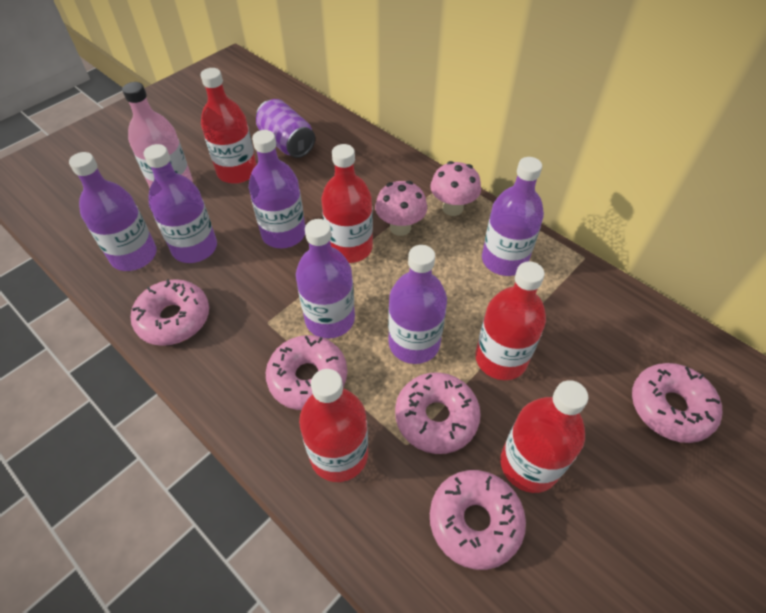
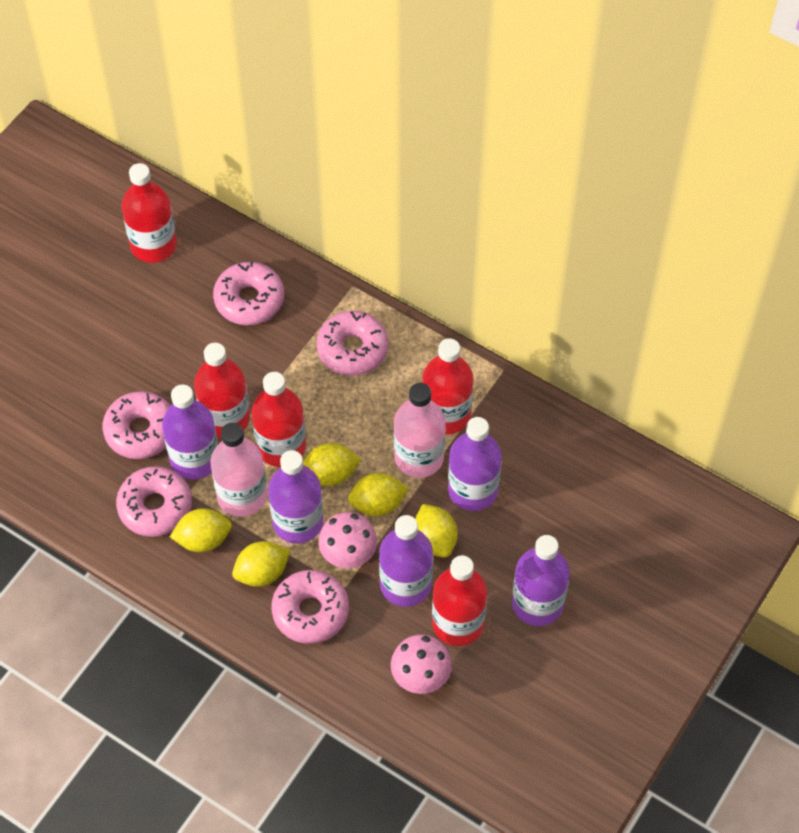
pink bottle: 1 -> 2
purple bottle: 6 -> 5
purple can: 1 -> 0
yellow lemon: 0 -> 5

